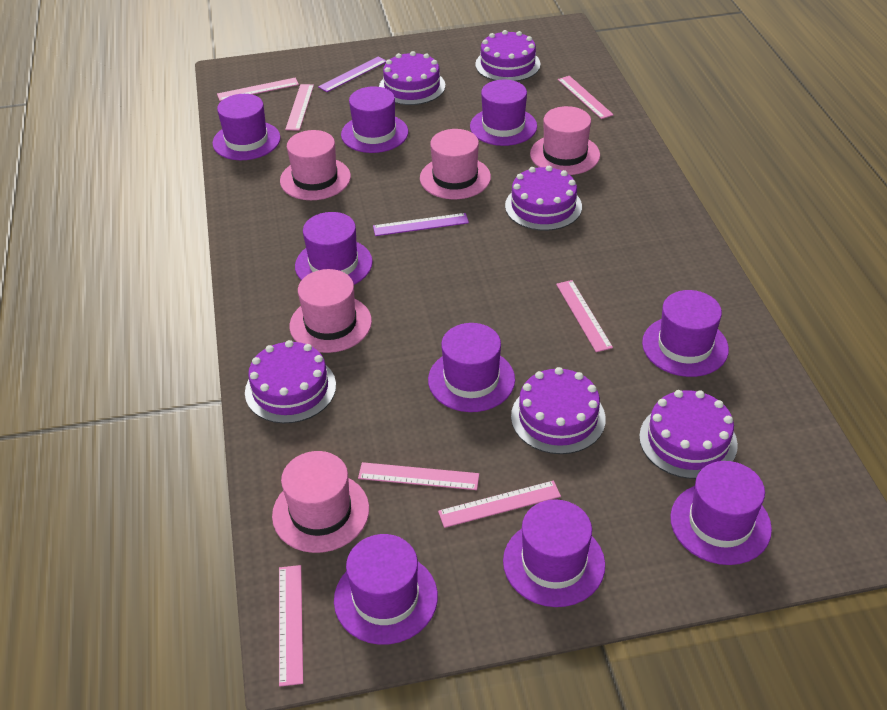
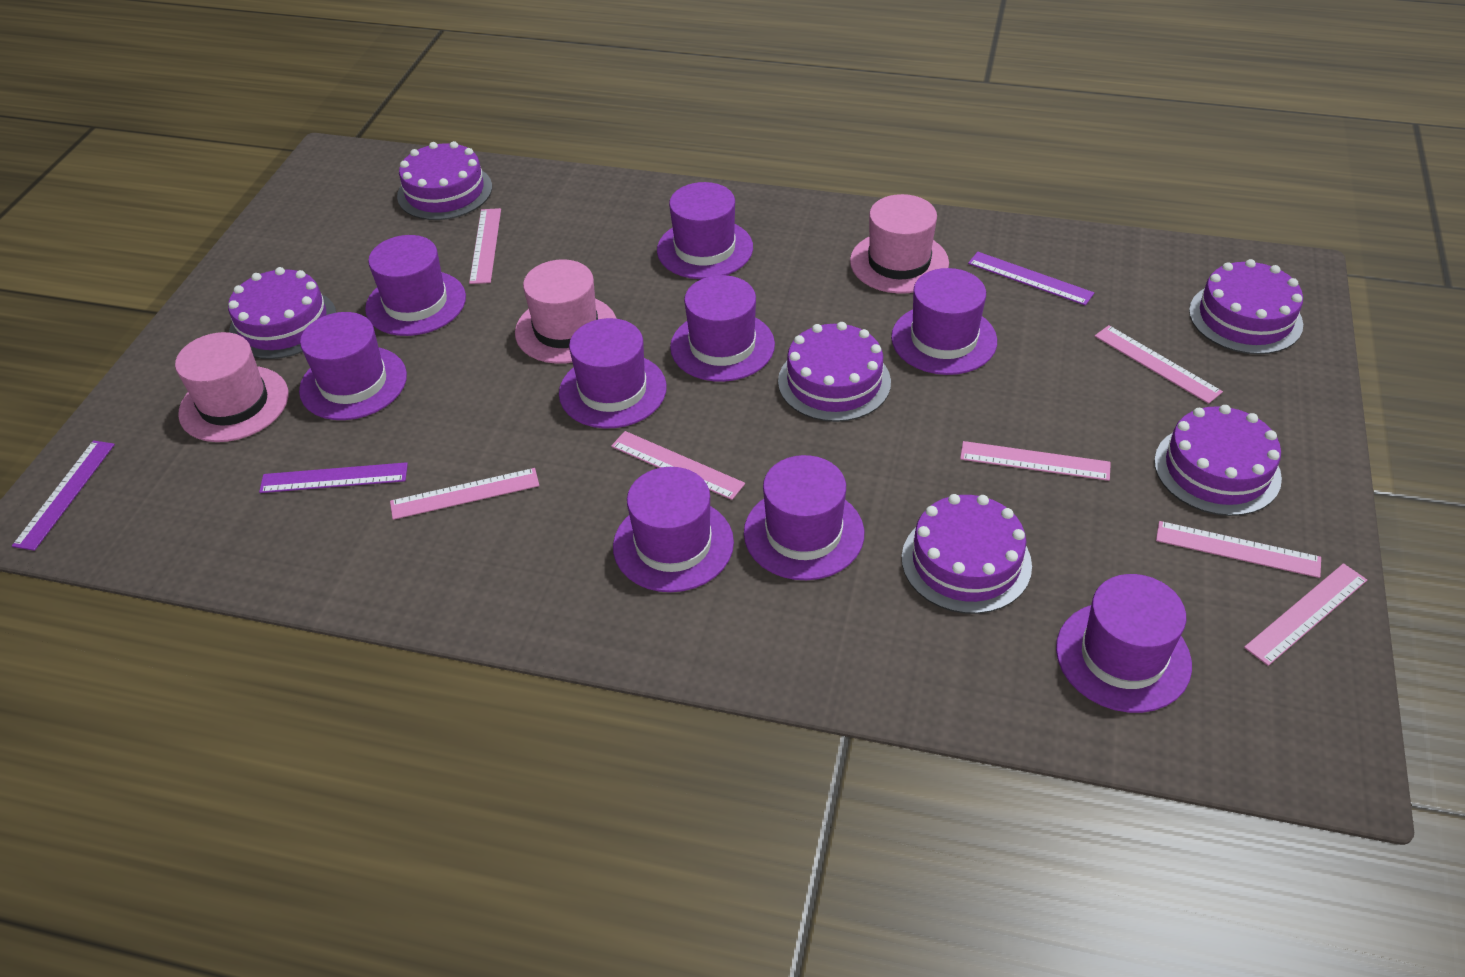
pink hat: 5 -> 3
purple ruler: 2 -> 3

